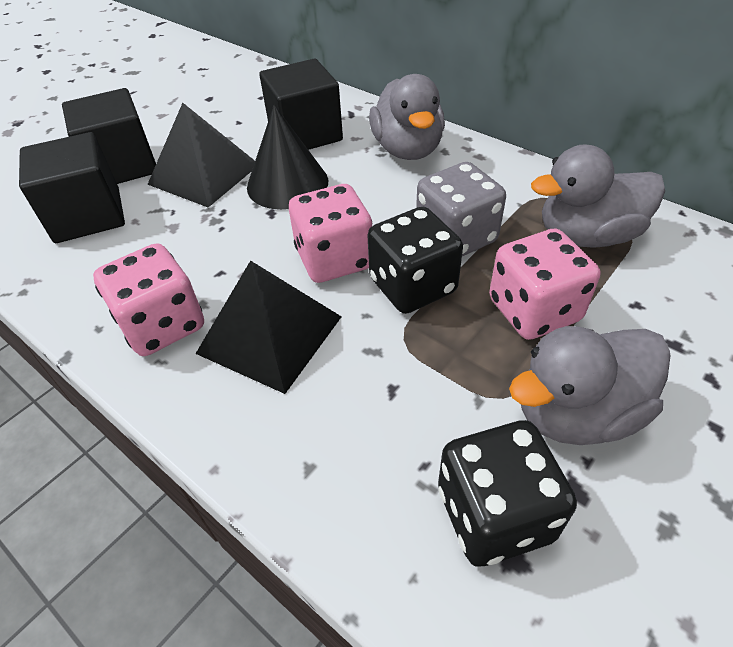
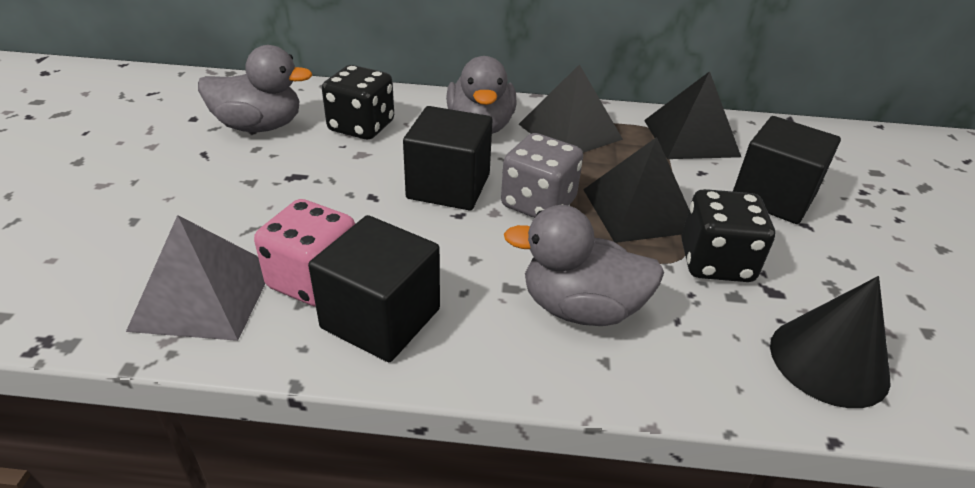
black pyramid: 2 -> 3
grey pyramid: 0 -> 1
pink dice: 3 -> 1

